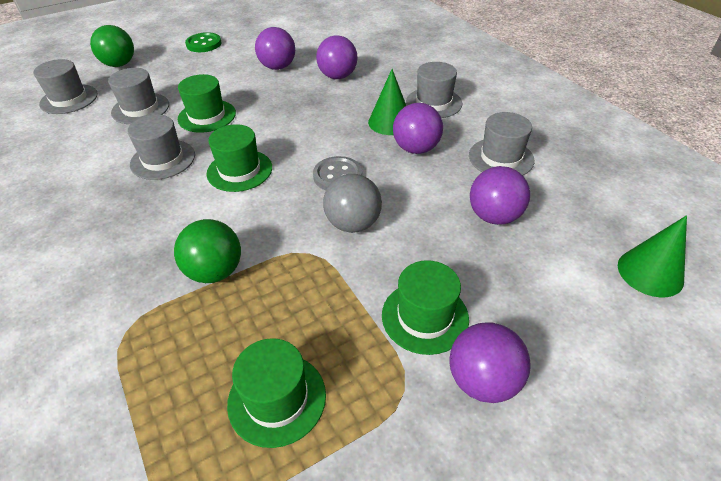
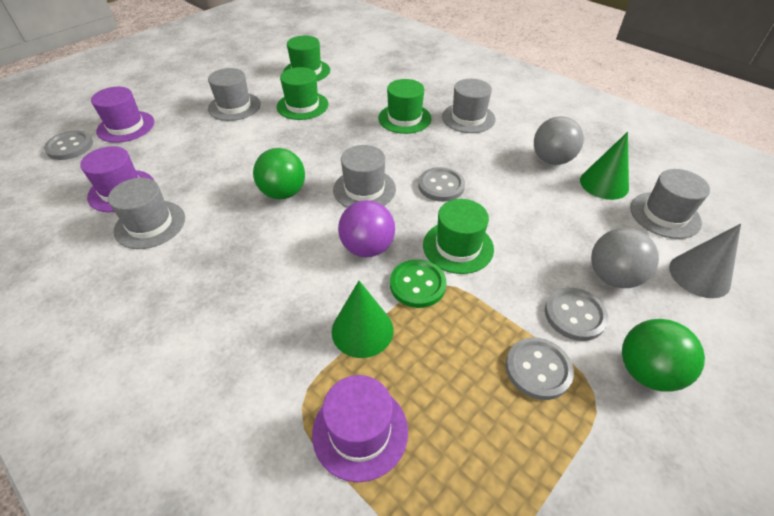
grey ball: 1 -> 2
grey button: 1 -> 4
grey cone: 0 -> 1
purple ball: 5 -> 1
purple hat: 0 -> 3

